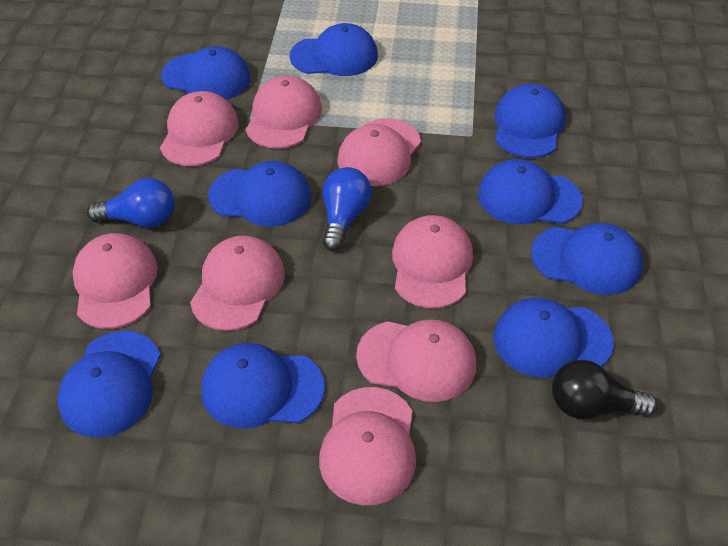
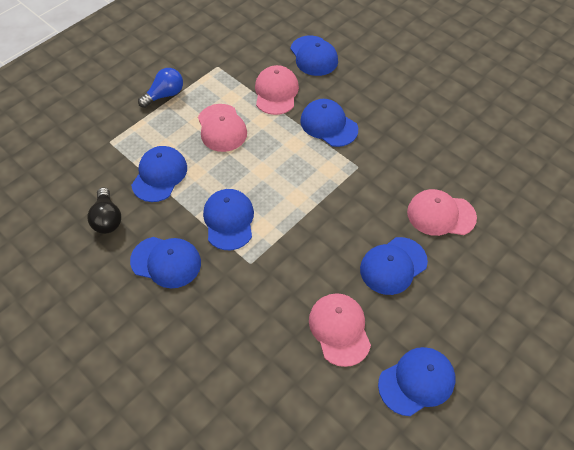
blue cap: 9 -> 7
blue light bulb: 2 -> 1
pink cap: 8 -> 4

